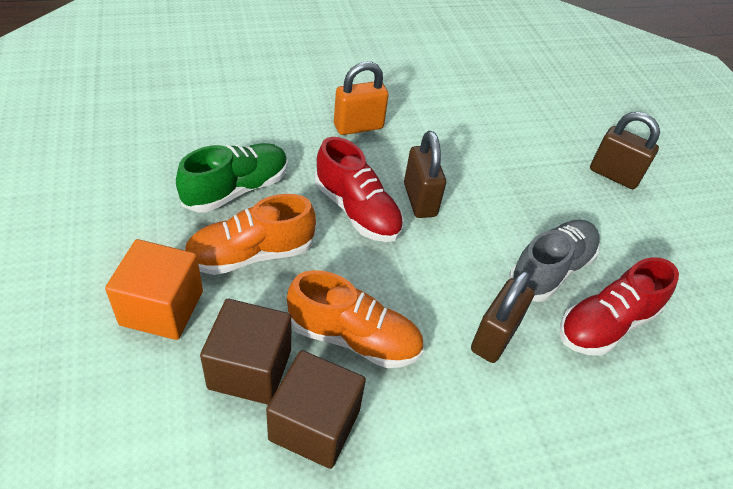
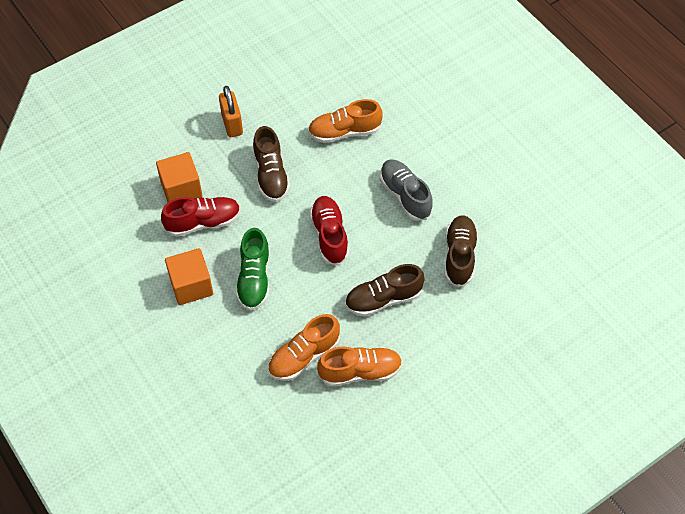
brown cube: 2 -> 0
brown padlock: 3 -> 0
brown shoe: 0 -> 3
orange cube: 1 -> 2
orange shoe: 2 -> 3

